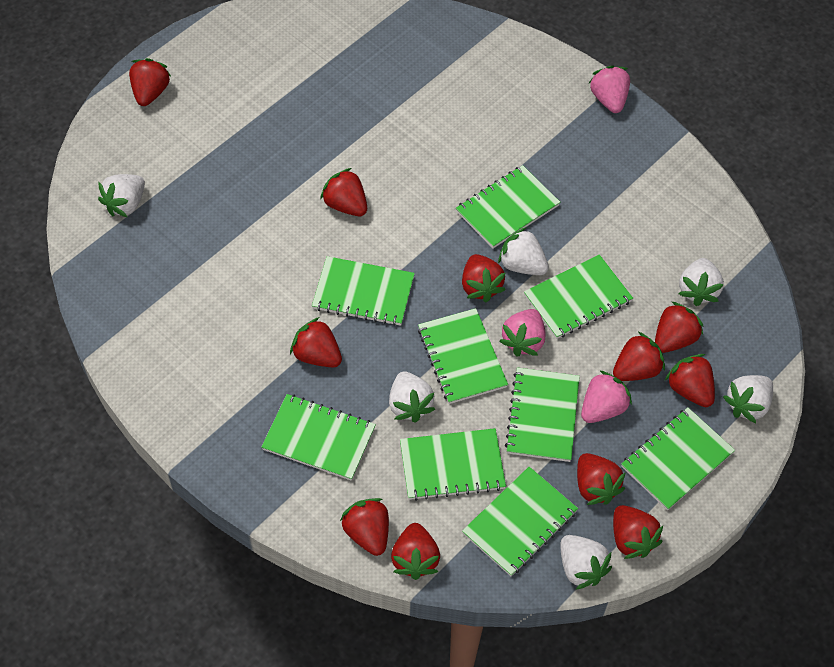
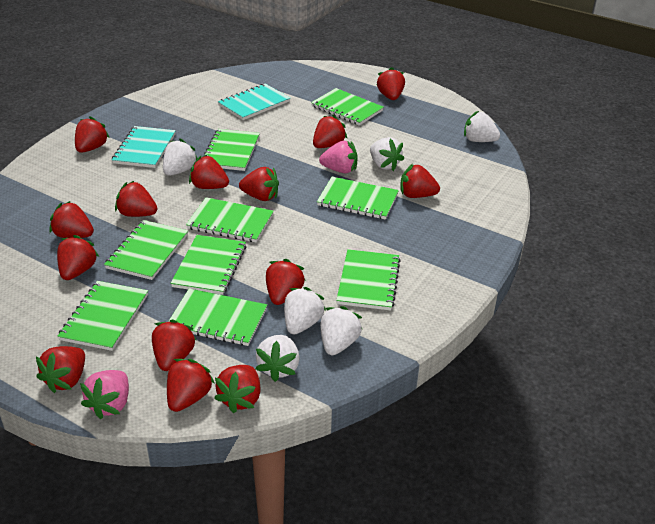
pink strawberry: 3 -> 2
red strawberry: 11 -> 14
turquoise notebook: 0 -> 2

